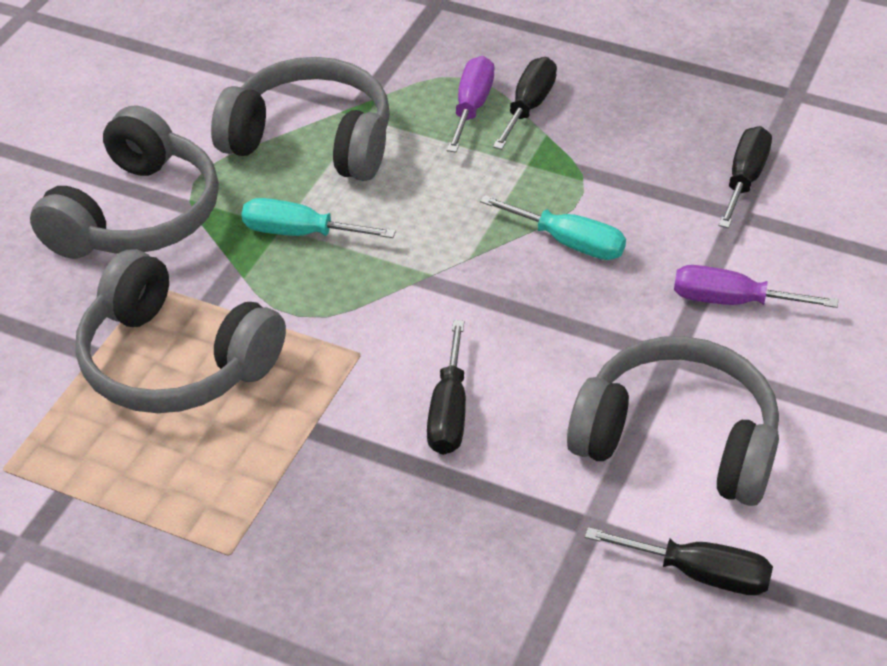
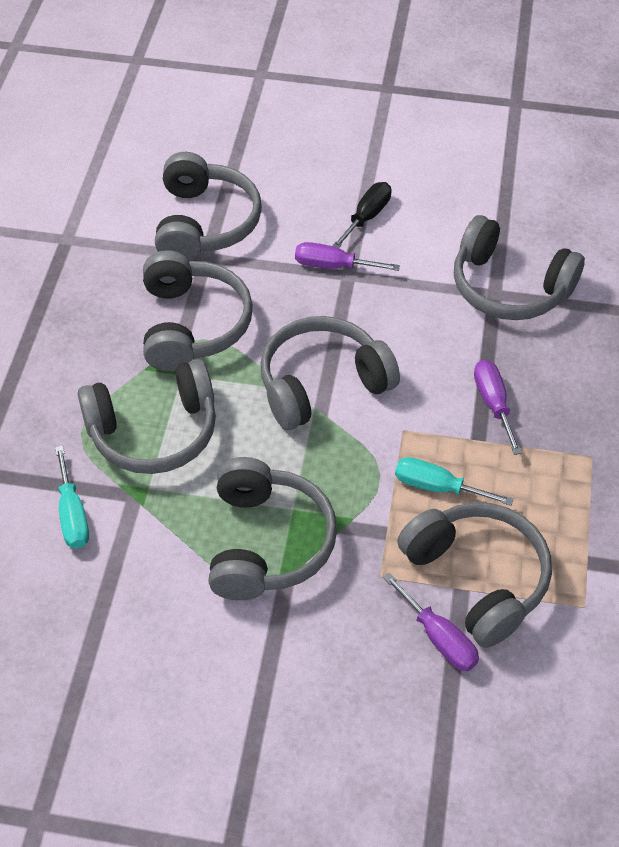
black screwdriver: 4 -> 1
grey headphones: 4 -> 7
purple screwdriver: 2 -> 3

